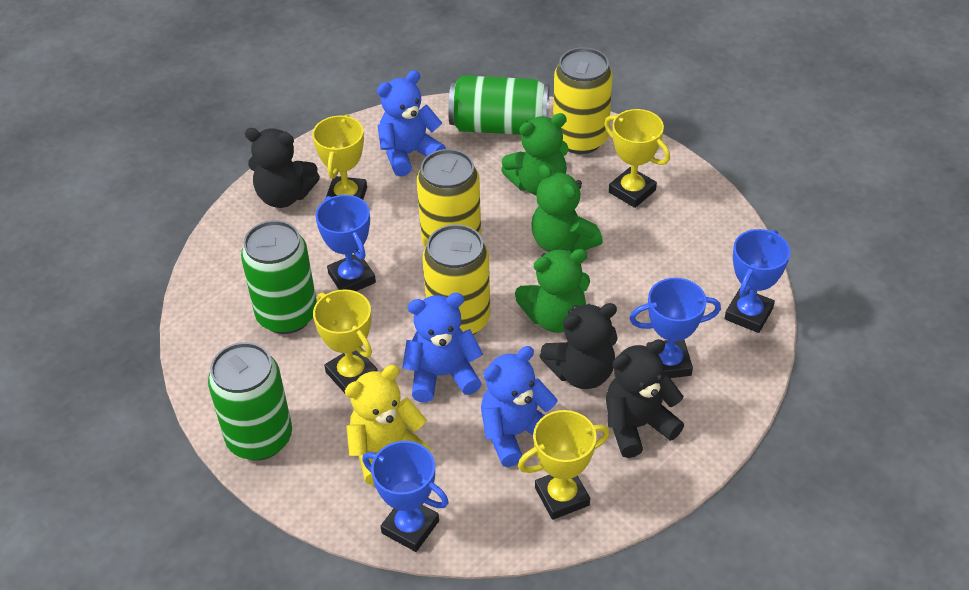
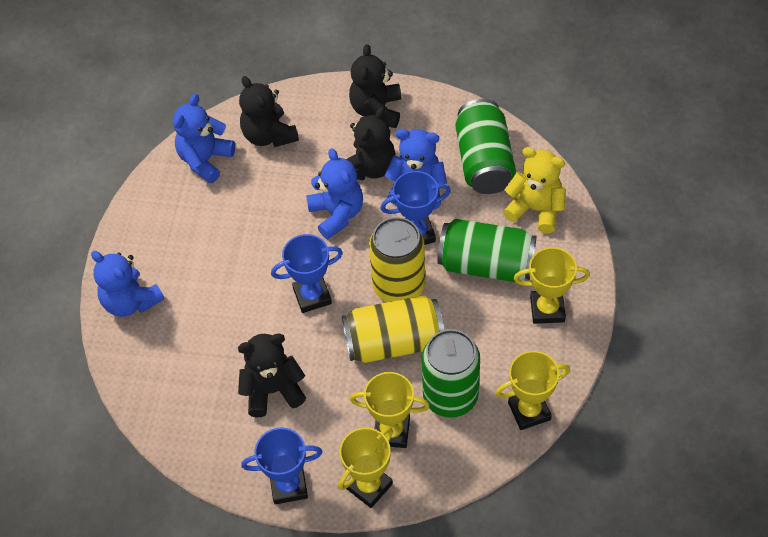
black teddy bear: 3 -> 4
blue teddy bear: 3 -> 4
blue trophy: 4 -> 3
green teddy bear: 3 -> 0
yellow can: 3 -> 2

